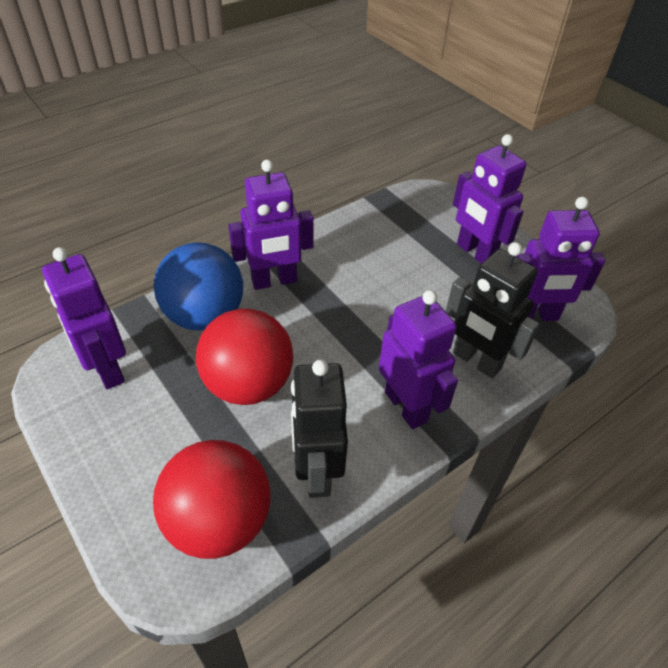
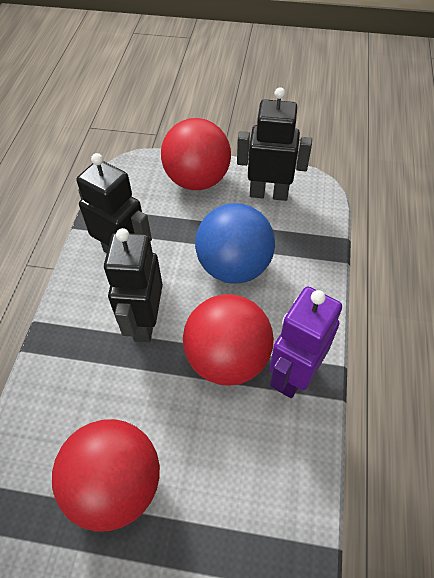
black robot: 2 -> 3
purple robot: 5 -> 1
red ball: 2 -> 3

